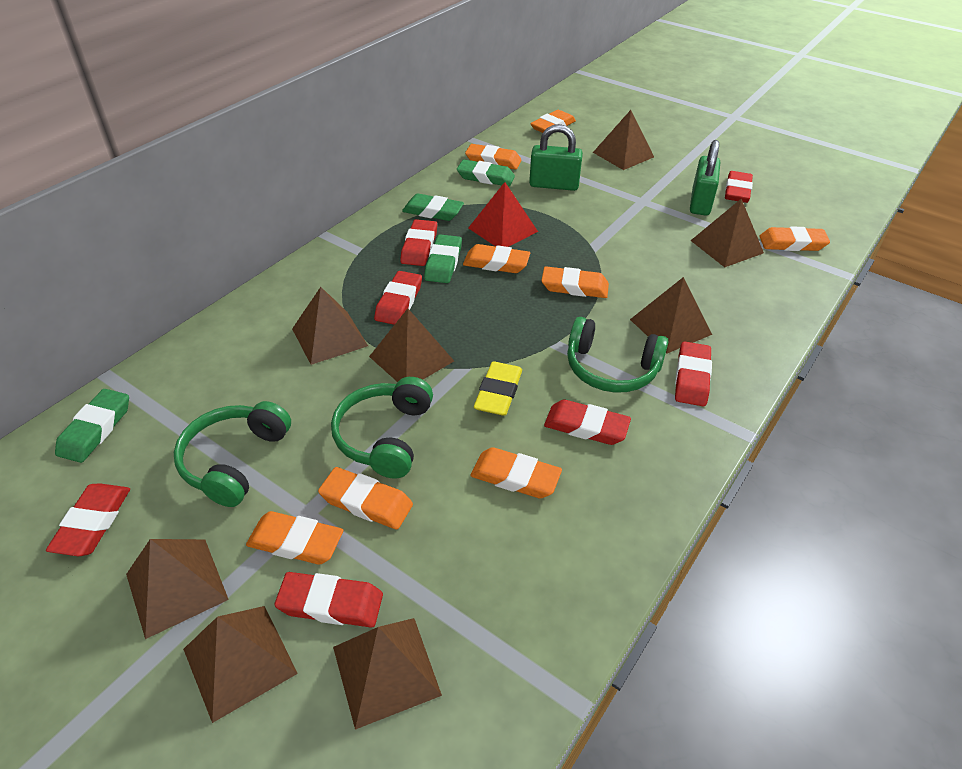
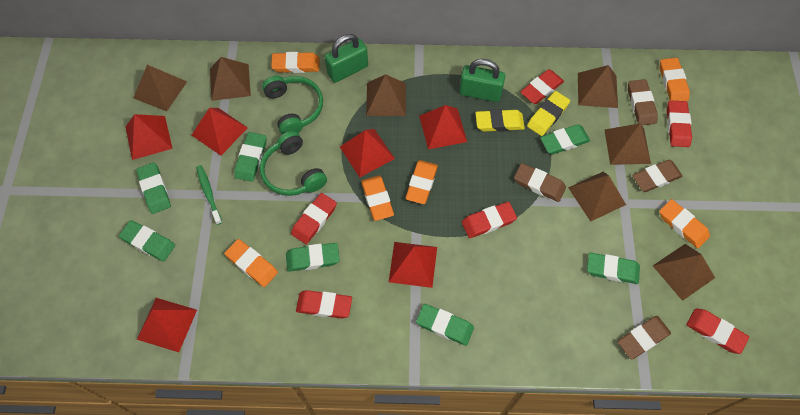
brown eraser: 0 -> 4
brown pyramid: 8 -> 7
green eraser: 4 -> 7
green headphones: 3 -> 2
green toothbrush: 0 -> 1
orange eraser: 8 -> 6
red eraser: 7 -> 6
red pyramid: 1 -> 6
yellow eraser: 1 -> 2

